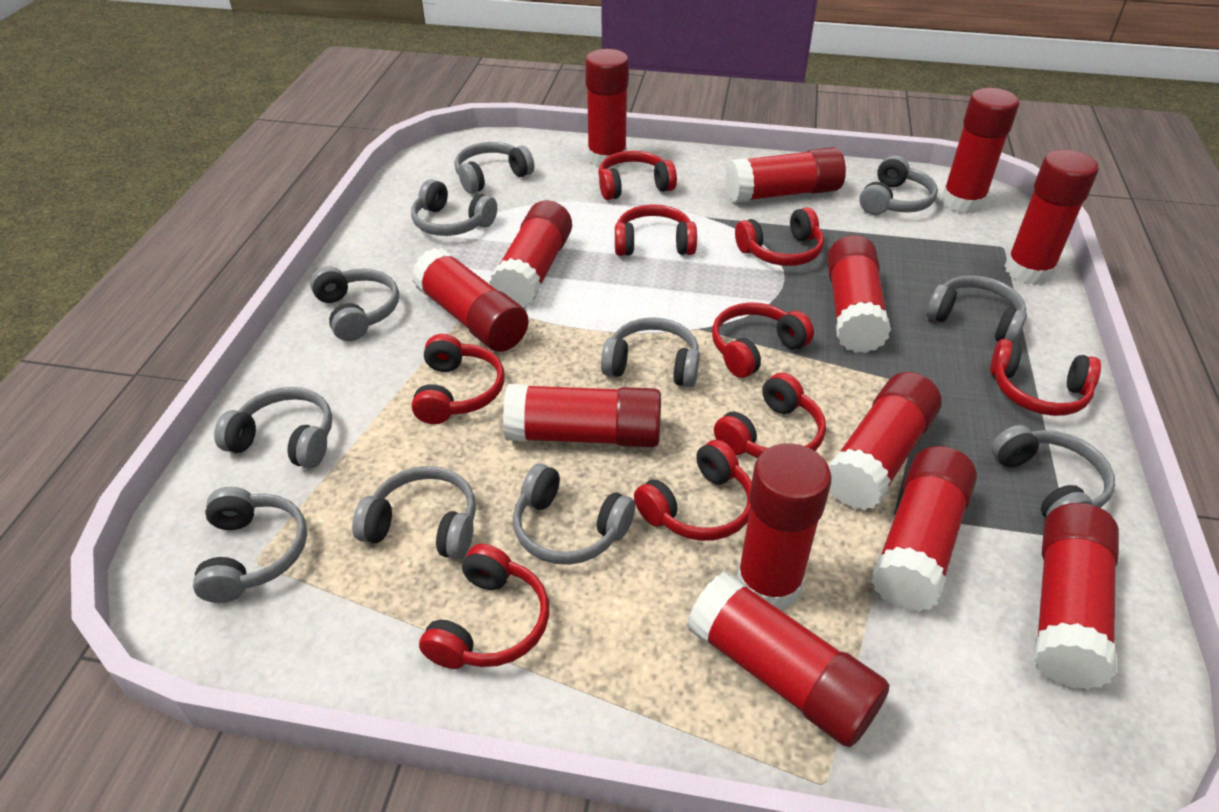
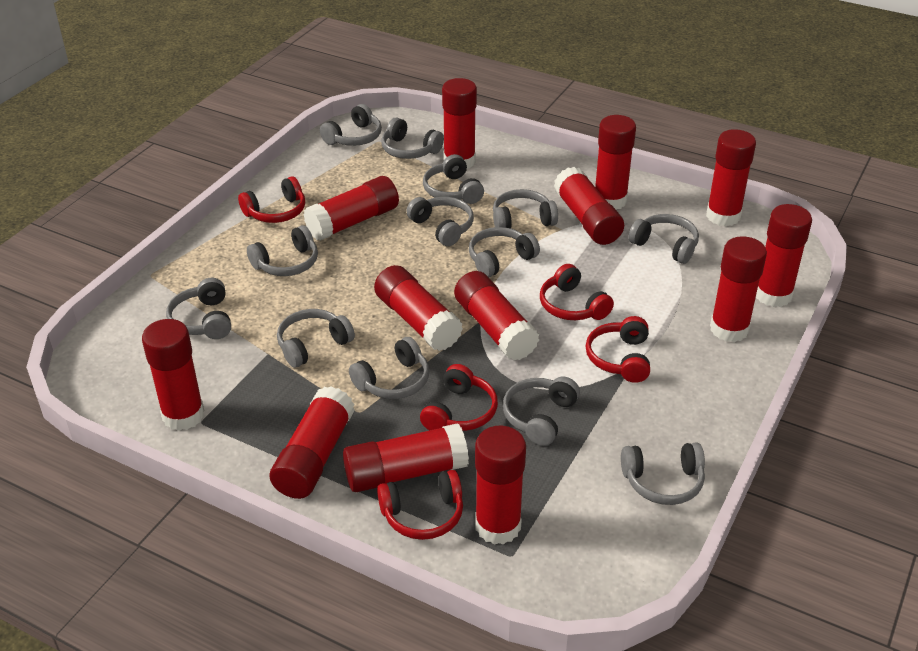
grey headphones: 11 -> 13
red headphones: 9 -> 5

